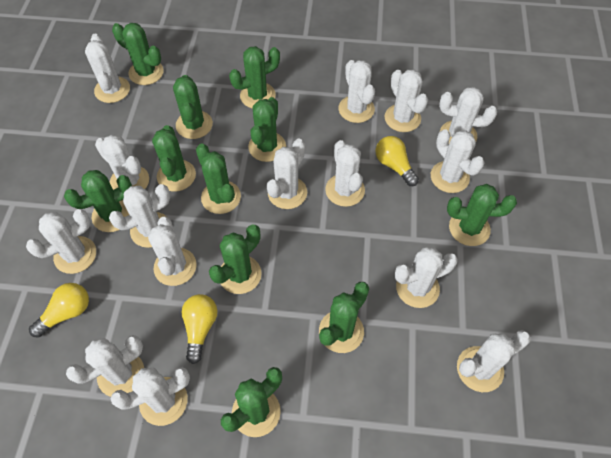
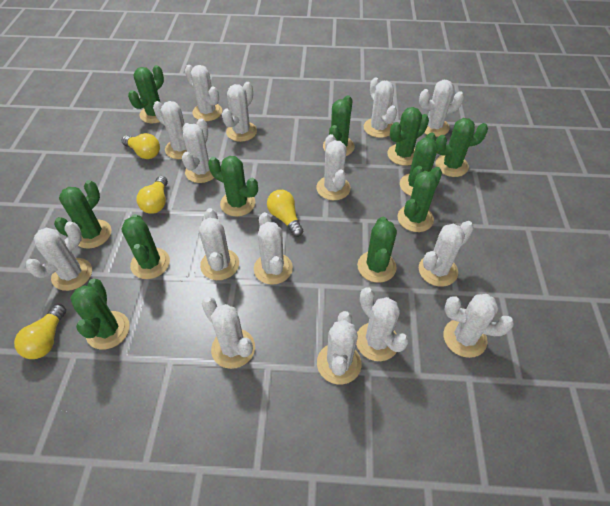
yellow light bulb: 3 -> 4

